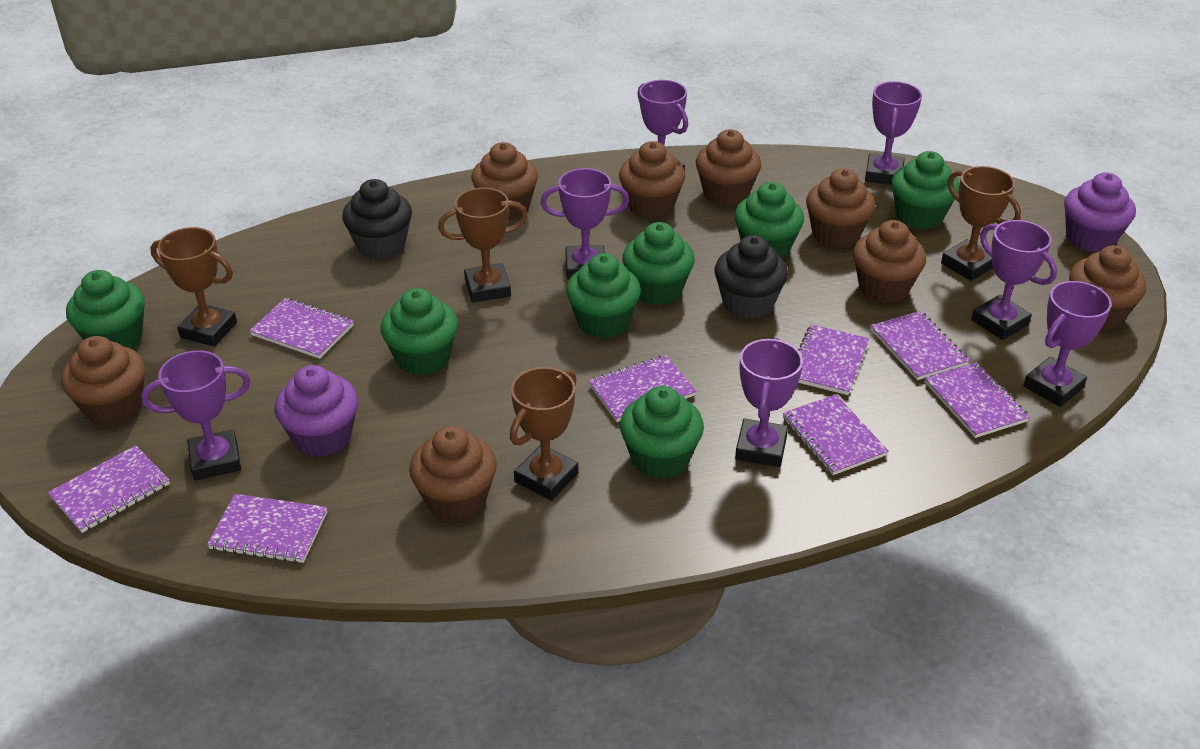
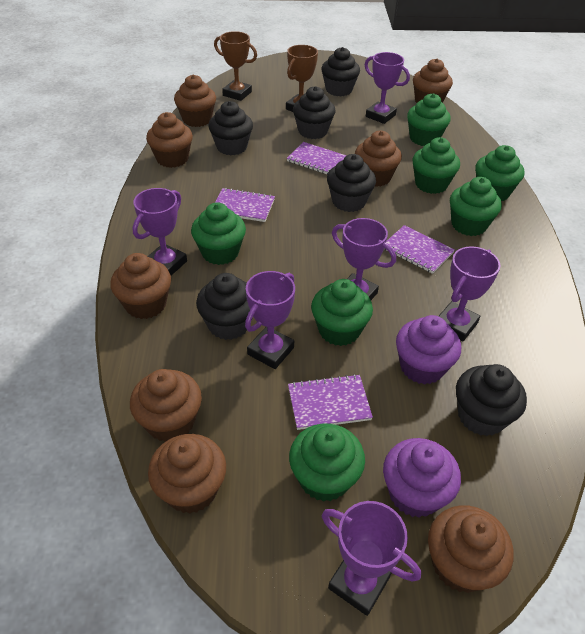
black cupcake: 2 -> 6
brown trophy: 4 -> 2
purple notebook: 8 -> 4
purple trophy: 7 -> 6

